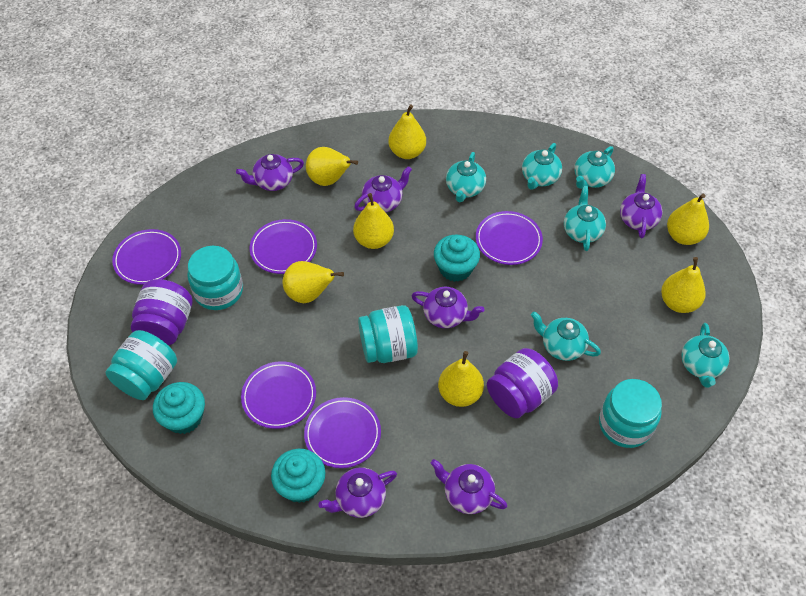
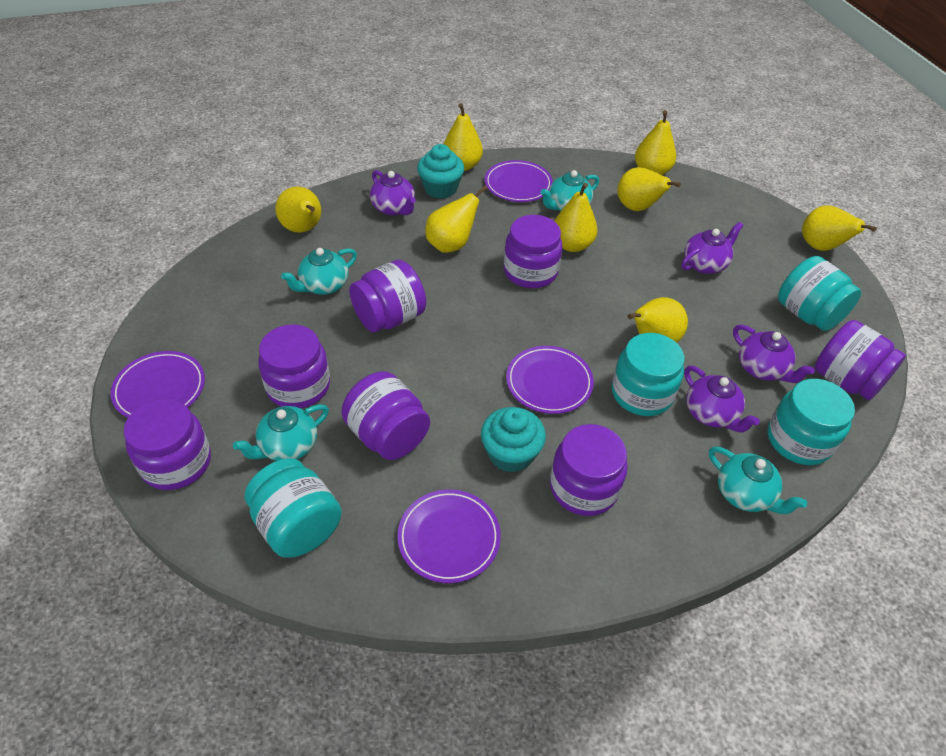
purple jar: 2 -> 7
purple plate: 5 -> 4
purple teapot: 6 -> 4
turquoise cupcake: 3 -> 2
turquoise teapot: 6 -> 4
yellow pear: 7 -> 8

